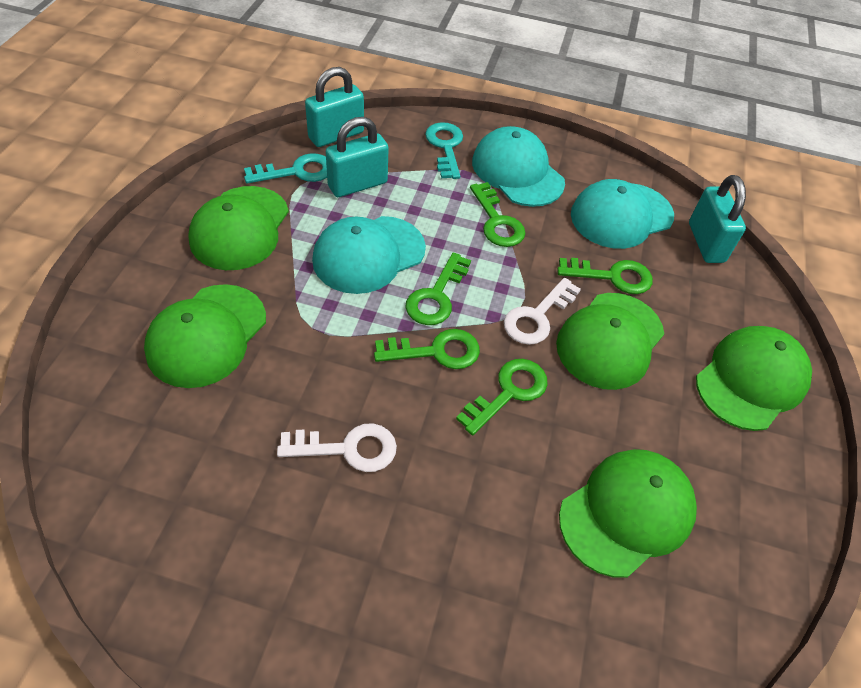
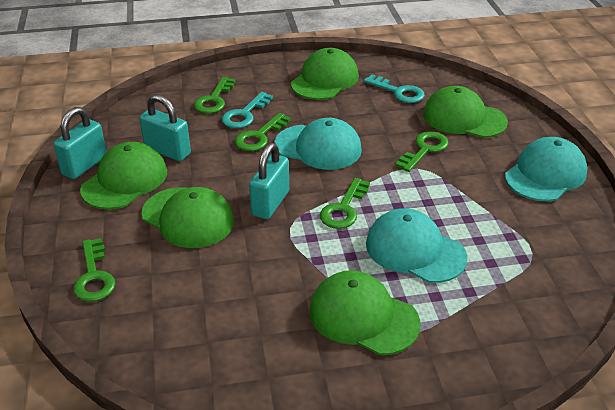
white key: 2 -> 0

